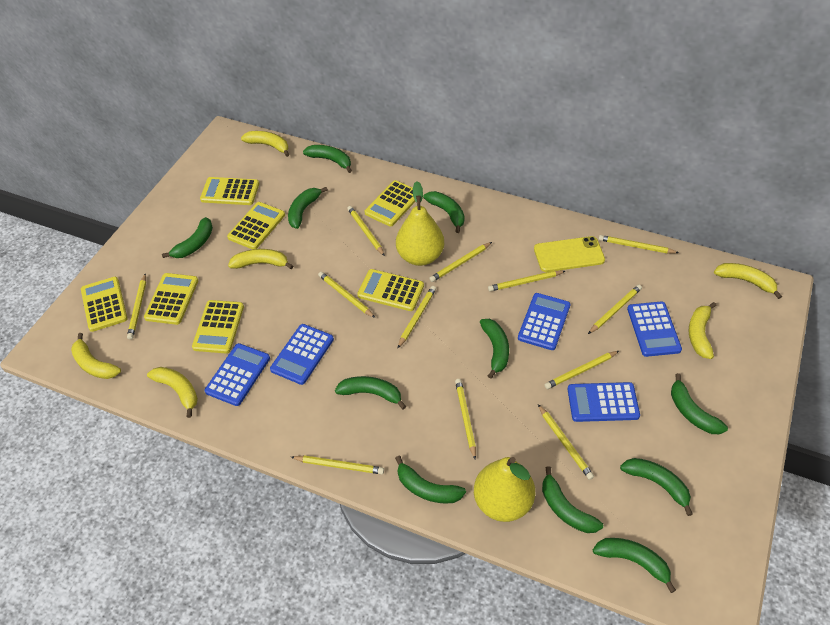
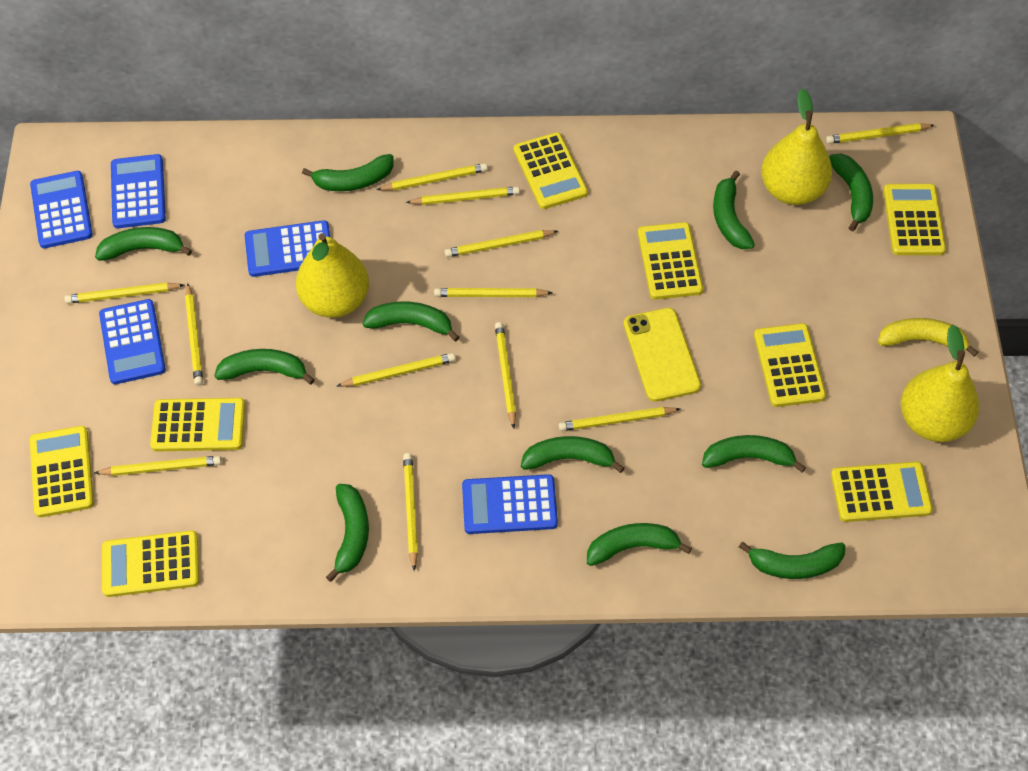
yellow banana: 6 -> 1
yellow calculator: 7 -> 8
yellow pear: 2 -> 3

